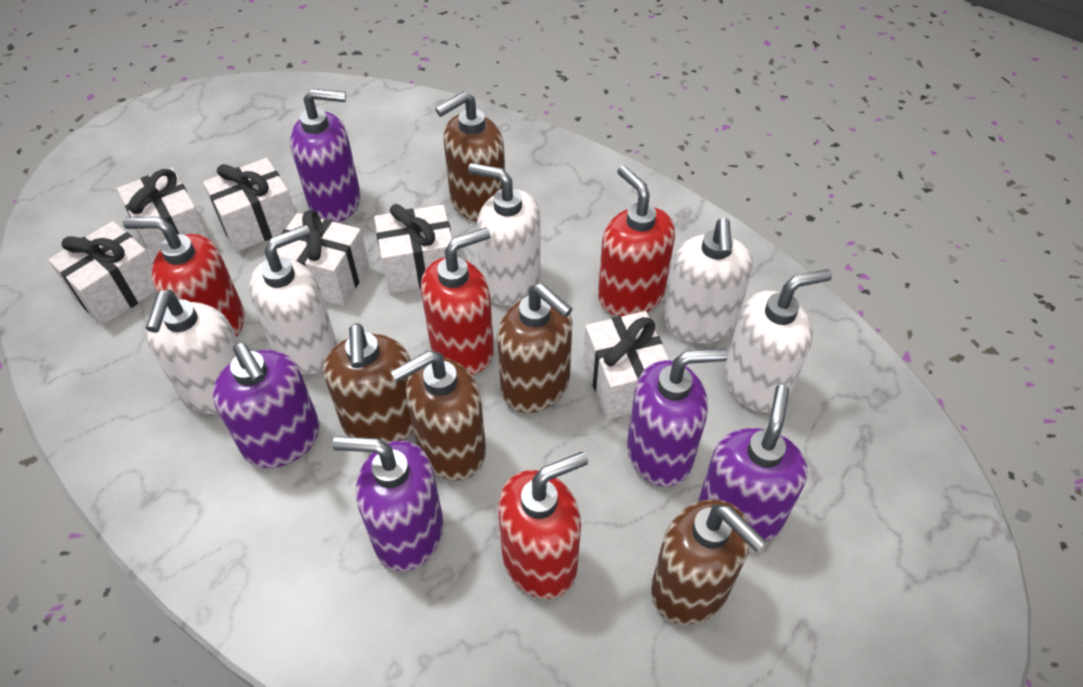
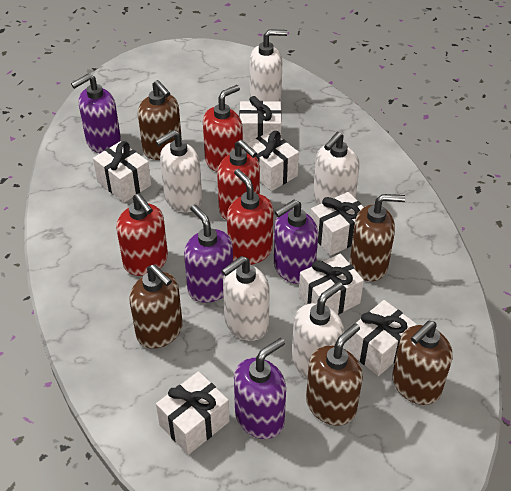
purple soap dispenser: 5 -> 4
white gift: 6 -> 7

